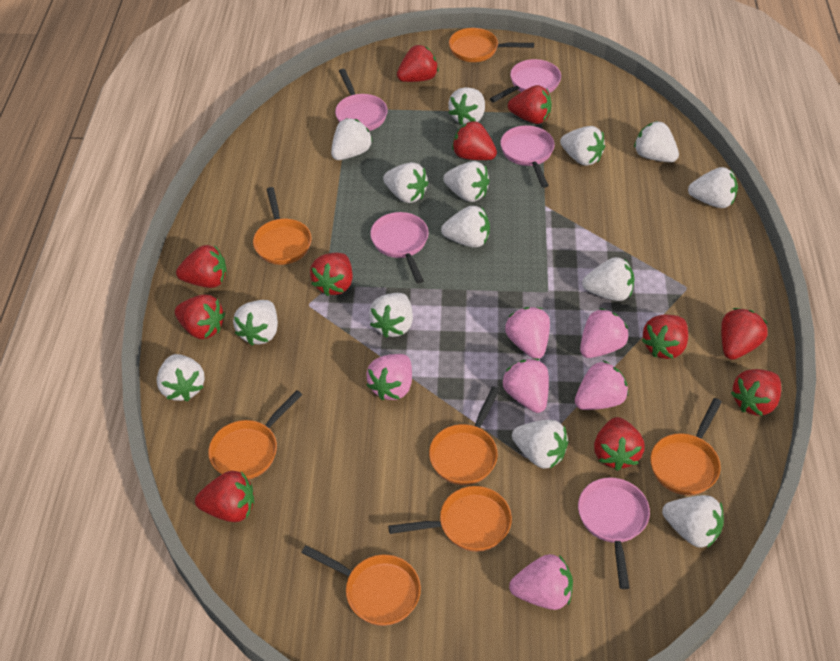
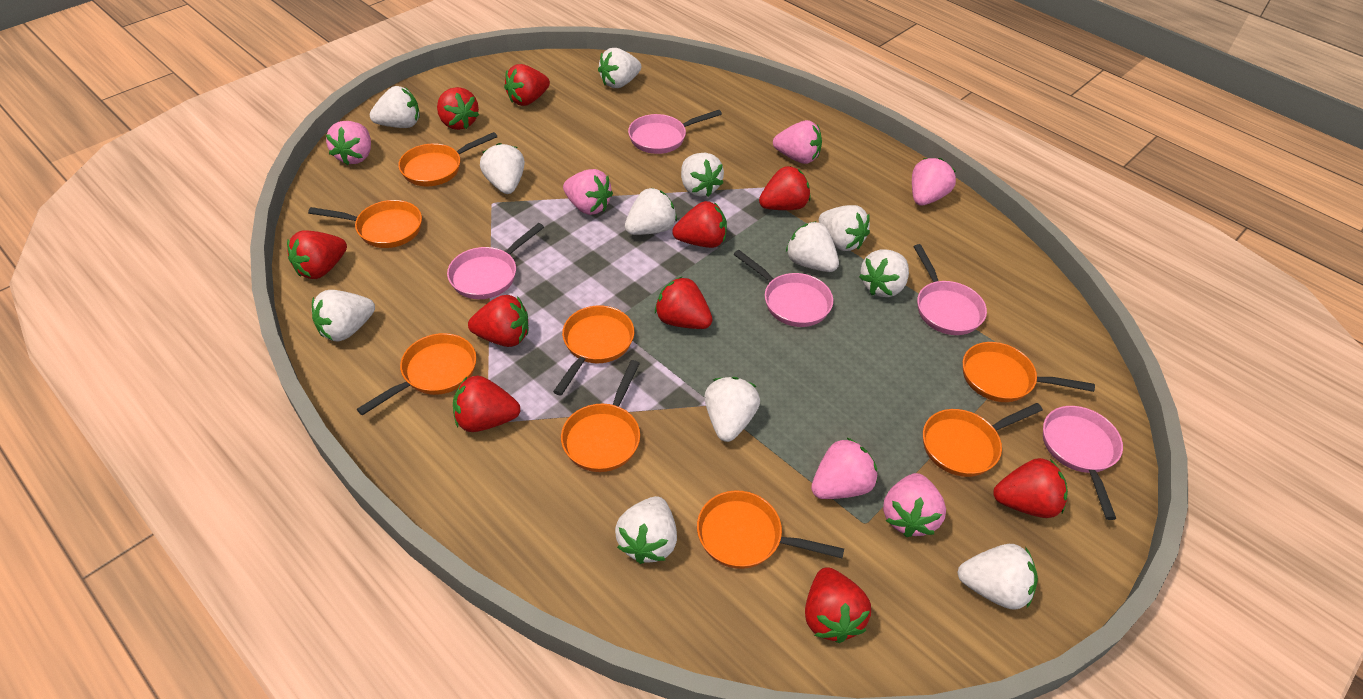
orange pan: 7 -> 8
red strawberry: 11 -> 10
white strawberry: 14 -> 12

